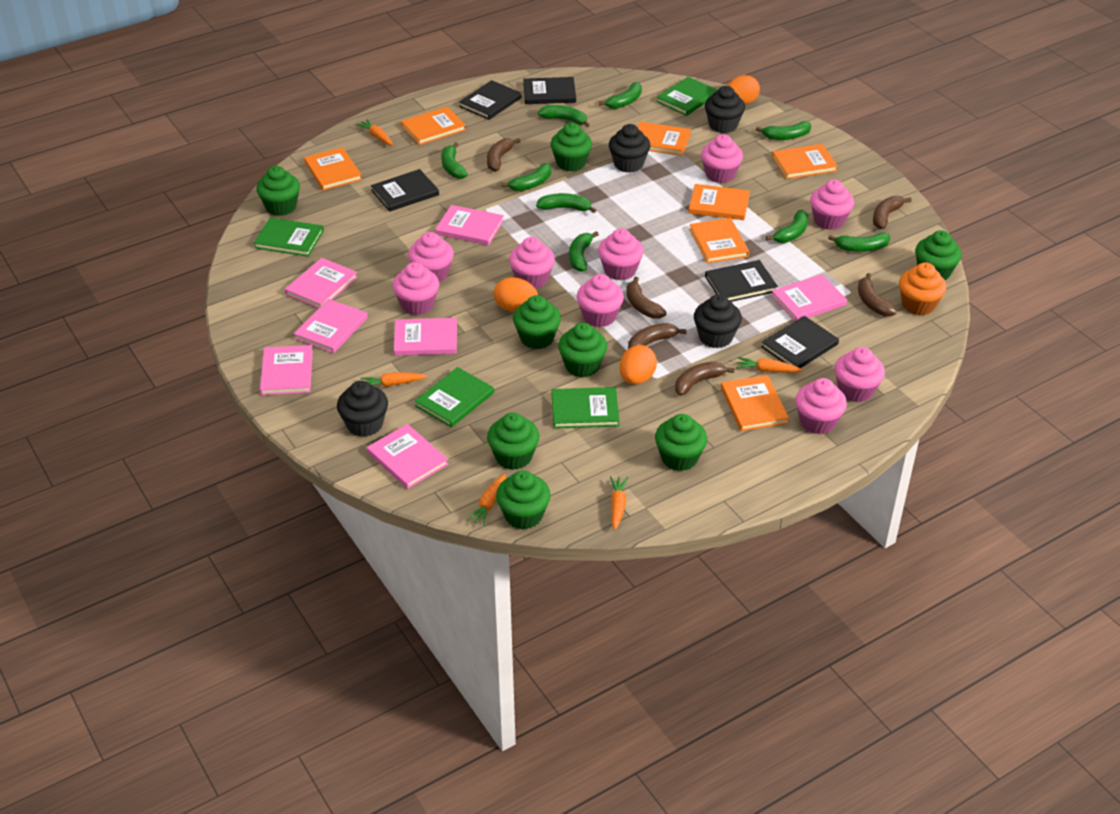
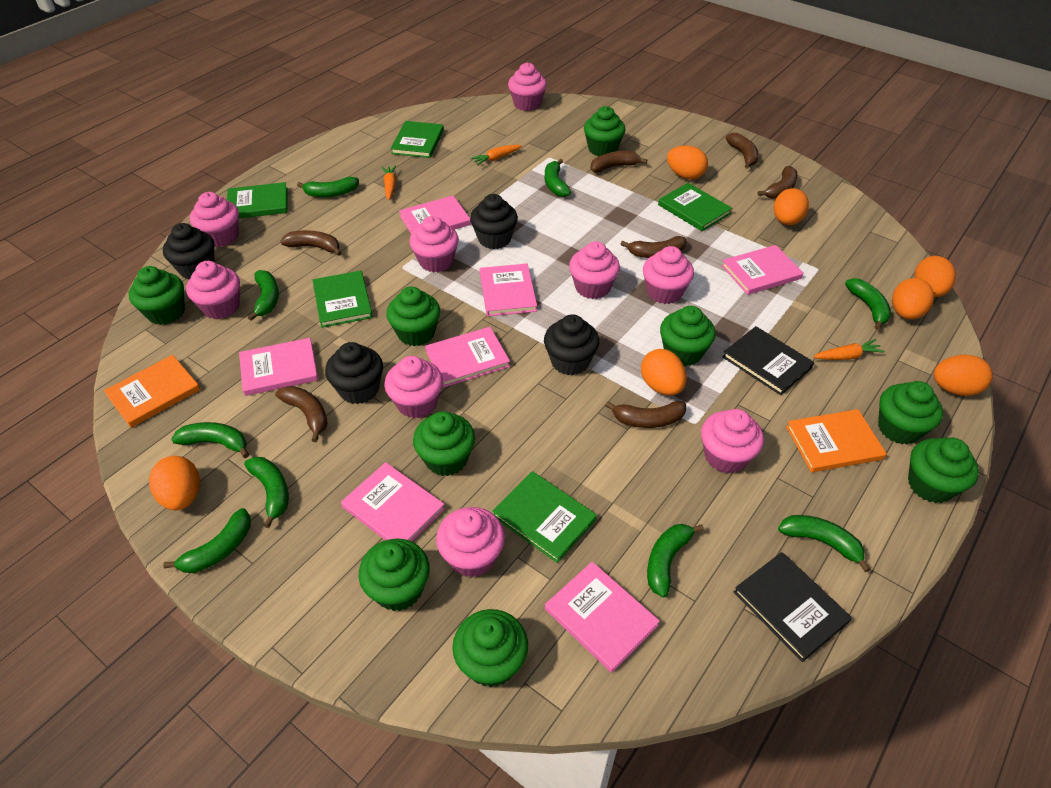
black book: 5 -> 2
brown banana: 6 -> 7
green book: 4 -> 5
green cupcake: 8 -> 9
orange book: 7 -> 2
orange carrot: 5 -> 3
orange cupcake: 1 -> 0
orange egg: 3 -> 7

